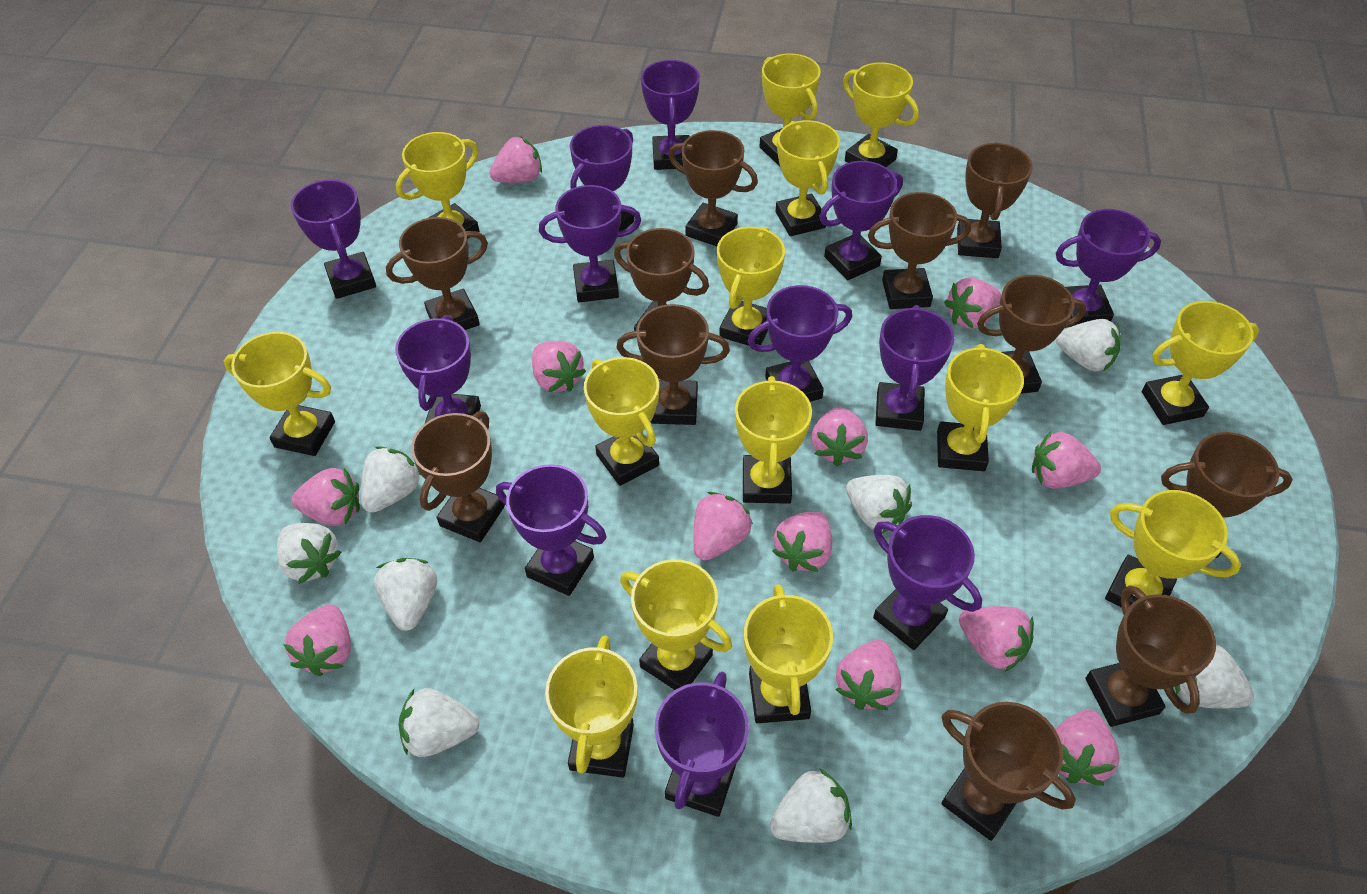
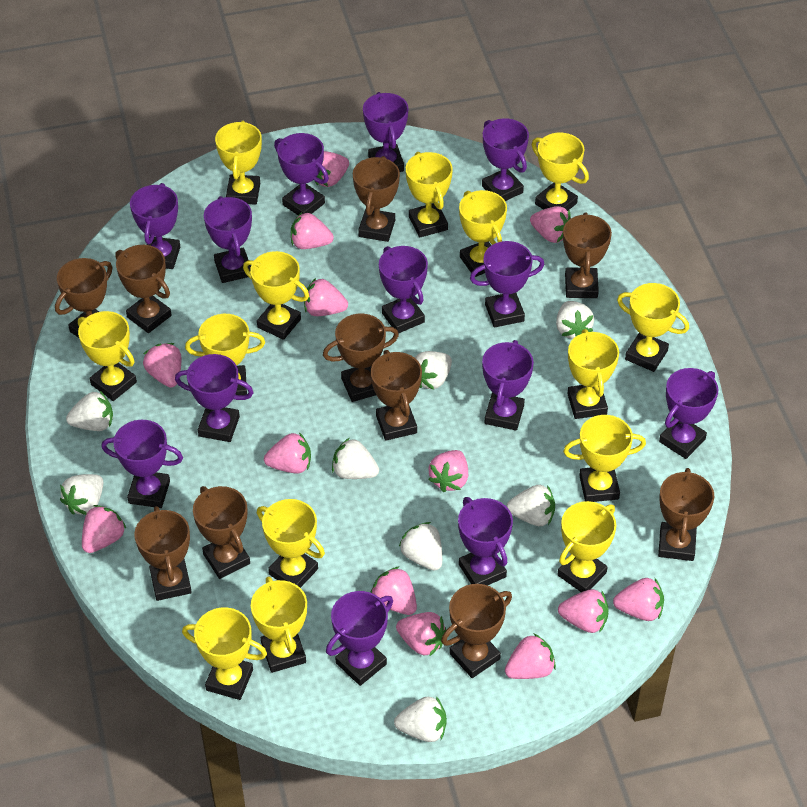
brown trophy: 11 -> 10
pink strawberry: 12 -> 13
purple trophy: 12 -> 13

